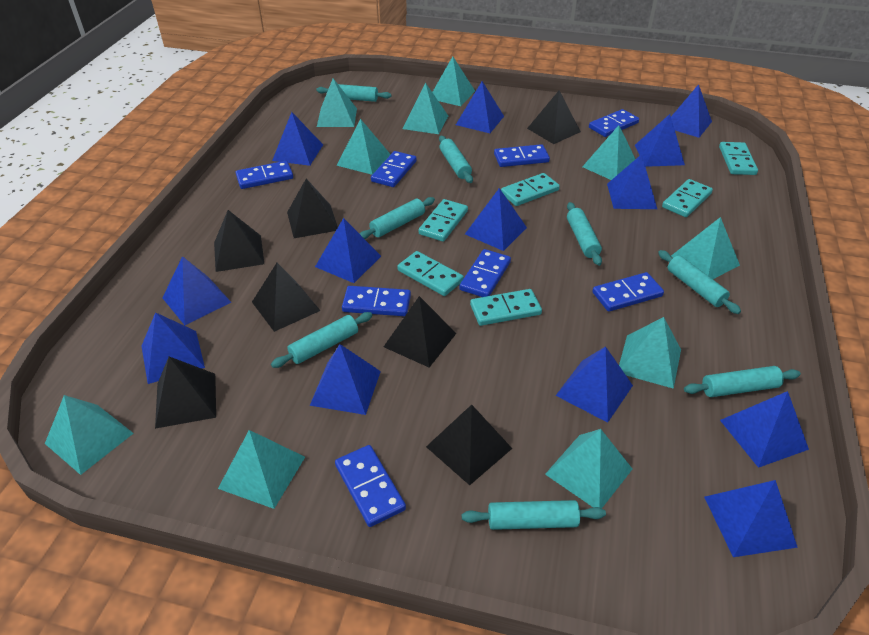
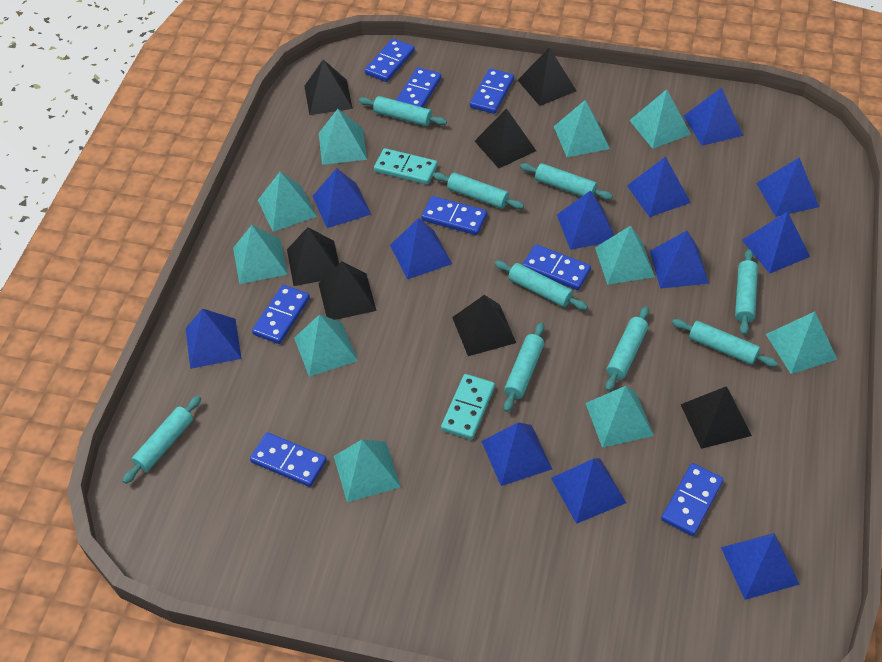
blue pyramid: 13 -> 12
turquoise domino: 6 -> 2
turquoise rolling pin: 8 -> 9

